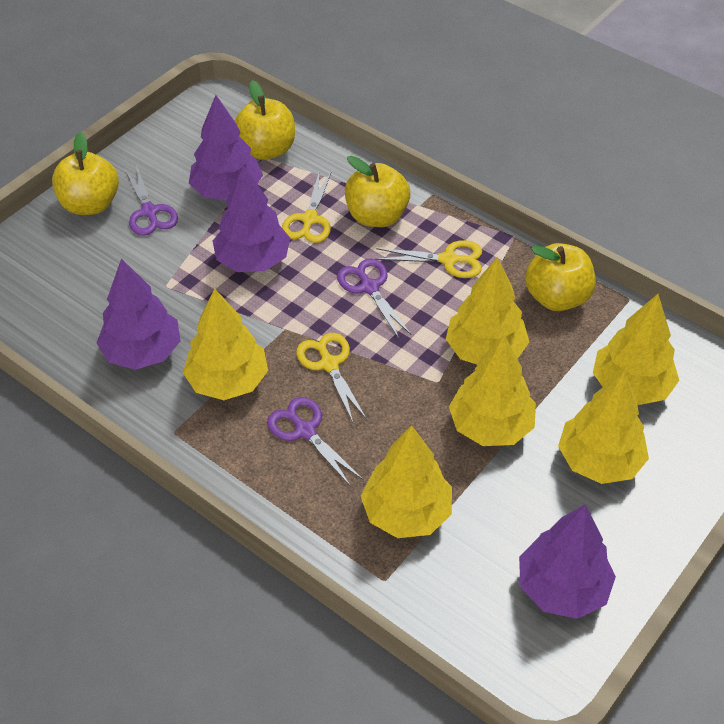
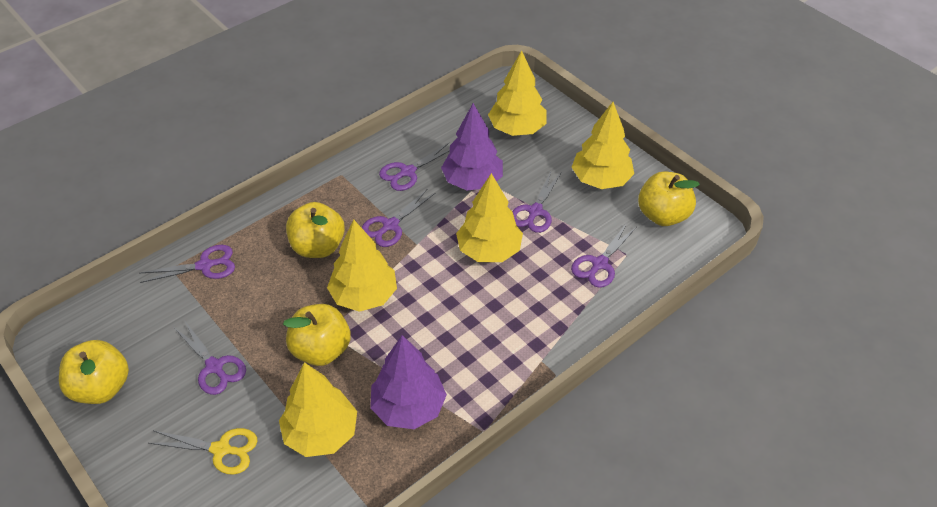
purple scissors: 3 -> 6
purple tree: 4 -> 2
yellow scissors: 3 -> 1
yellow tree: 6 -> 5

